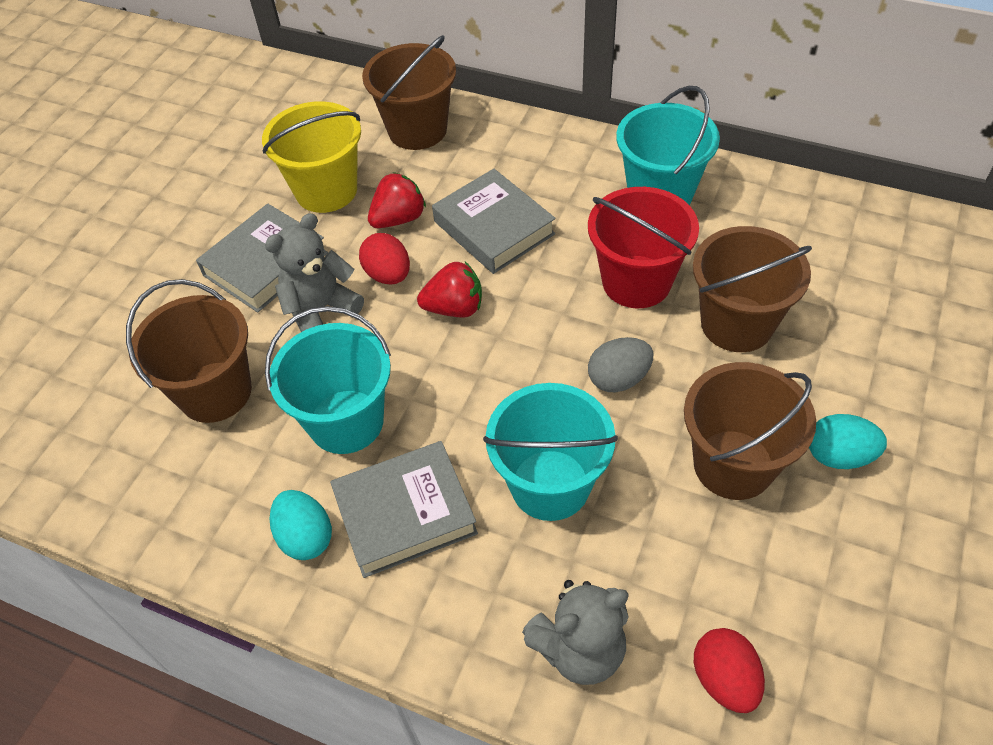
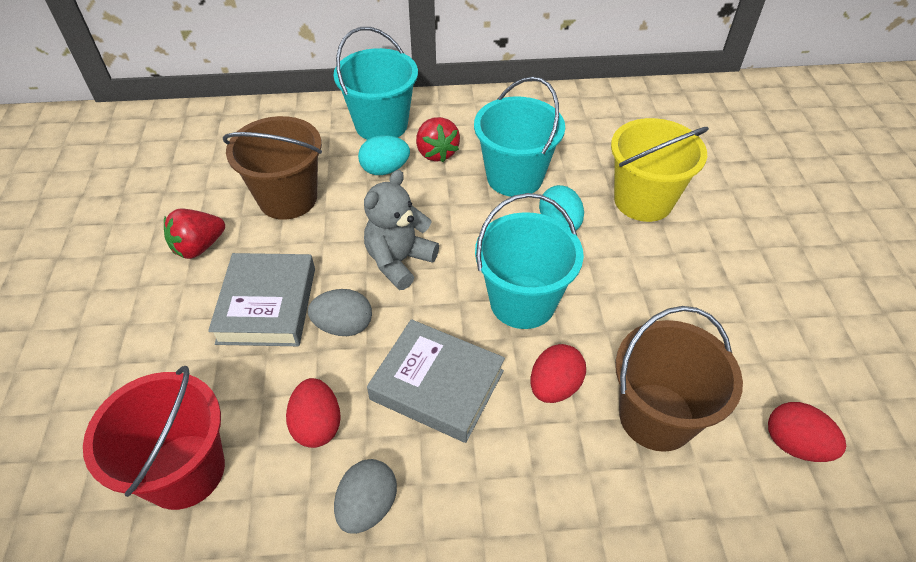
brown bucket: 4 -> 2
grey book: 3 -> 2
grey egg: 1 -> 2
grey teddy bear: 2 -> 1
red egg: 2 -> 3

